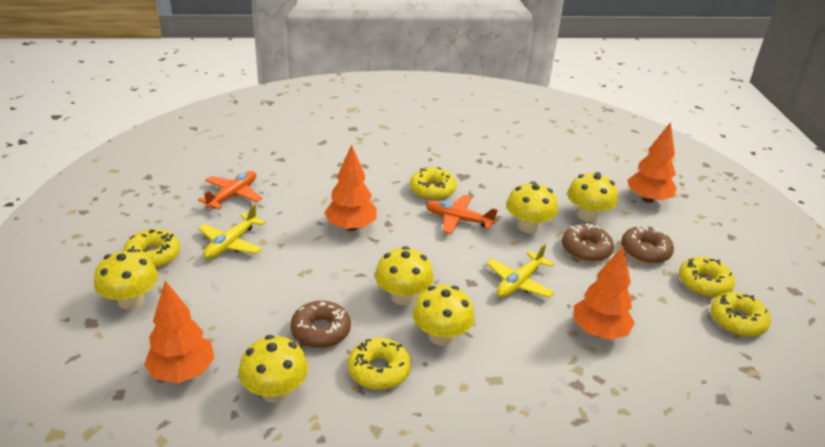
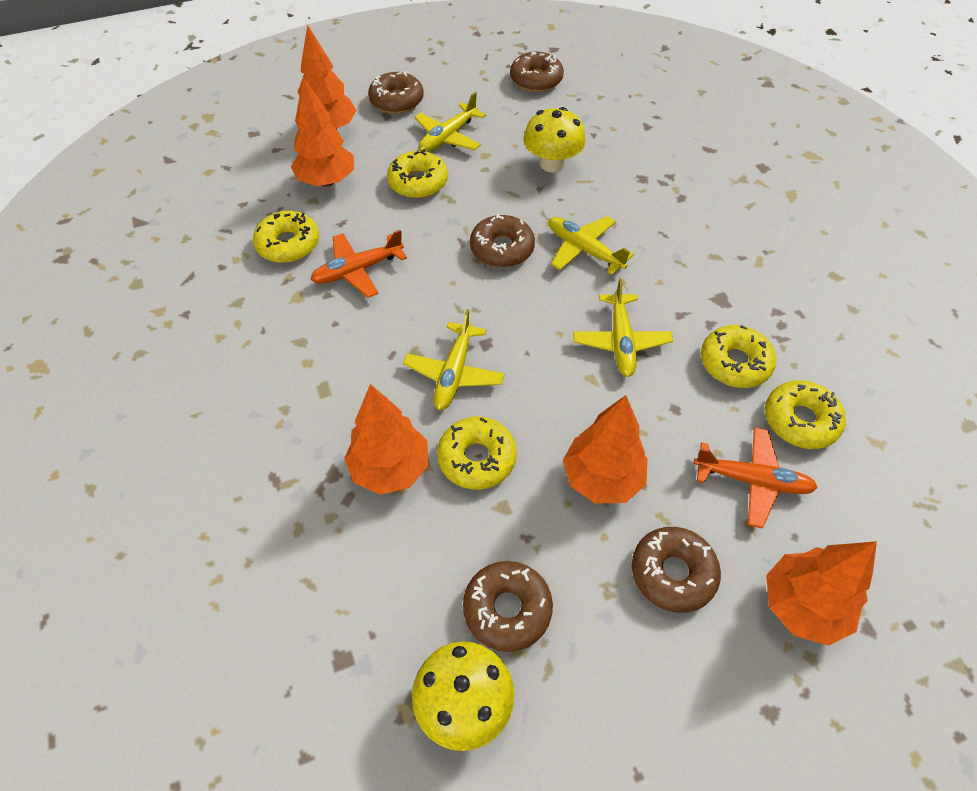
brown donut: 3 -> 5
orange tree: 4 -> 5
yellow mushroom: 6 -> 2
yellow plane: 2 -> 4

